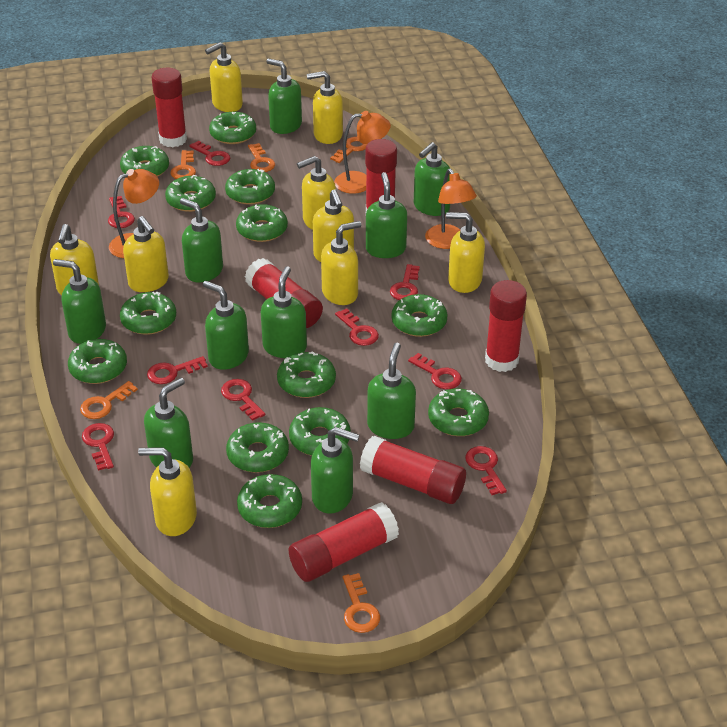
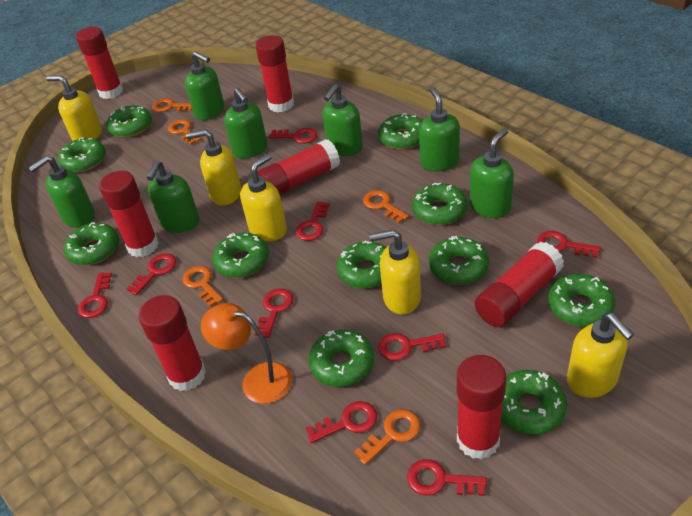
green donut: 13 -> 11
green soap dispenser: 10 -> 7
orange lamp: 3 -> 1
red glue stick: 6 -> 7
yellow soap dispenser: 9 -> 5

